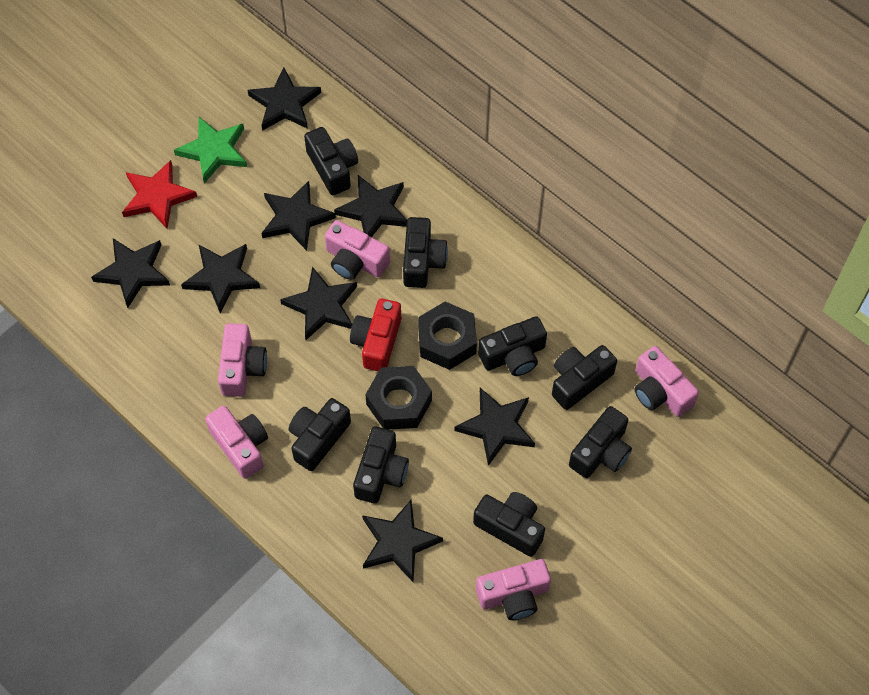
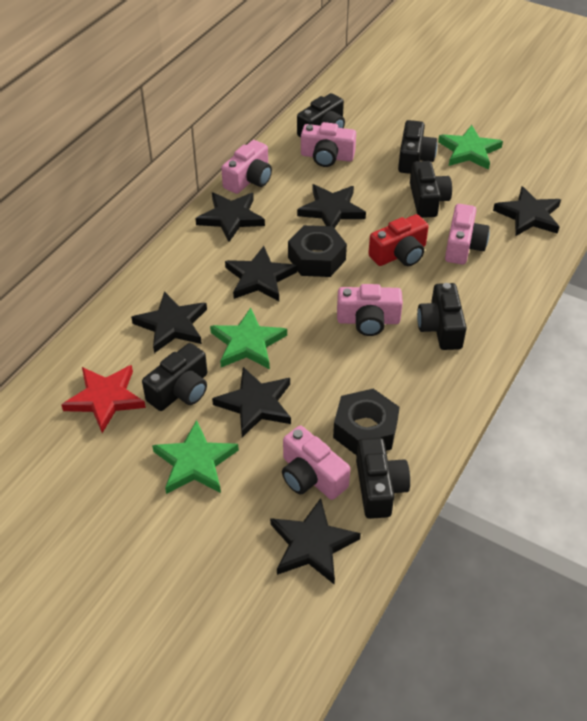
black camera: 8 -> 6
black star: 8 -> 7
green star: 1 -> 3

